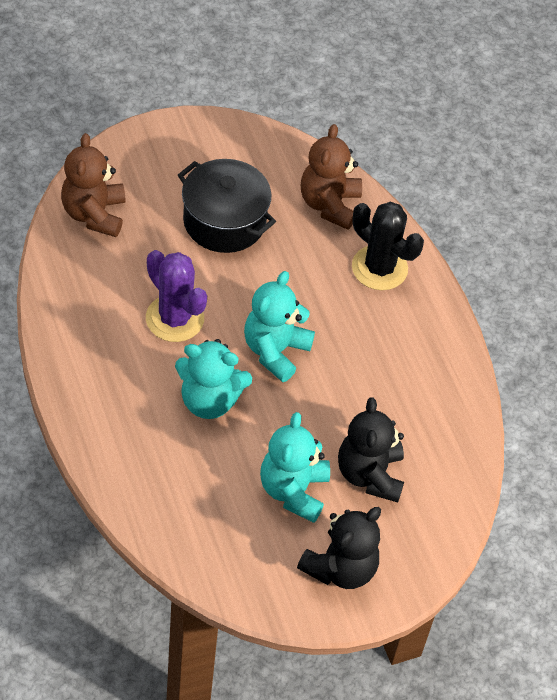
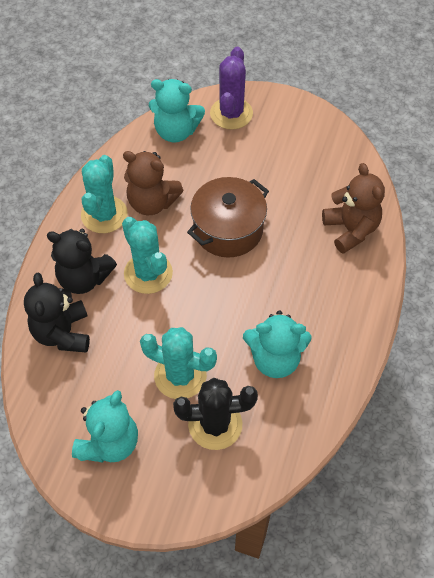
black pot: 1 -> 0
brown pot: 0 -> 1
turquoise cactus: 0 -> 3

